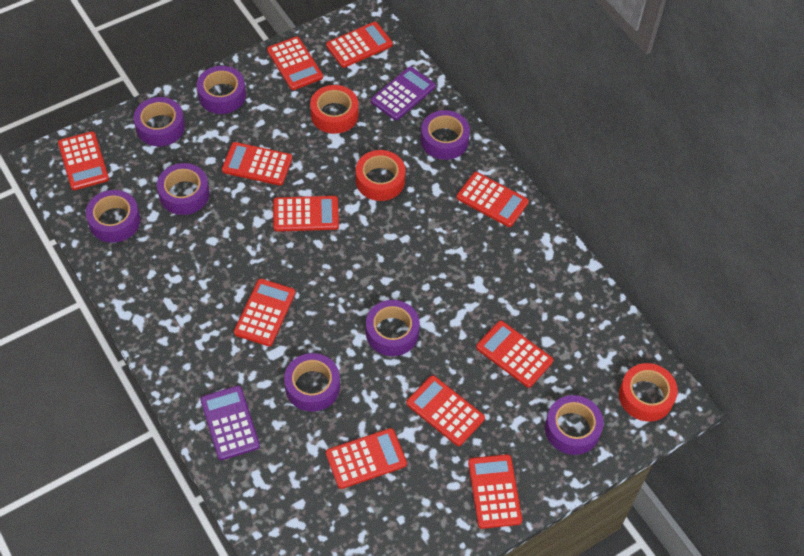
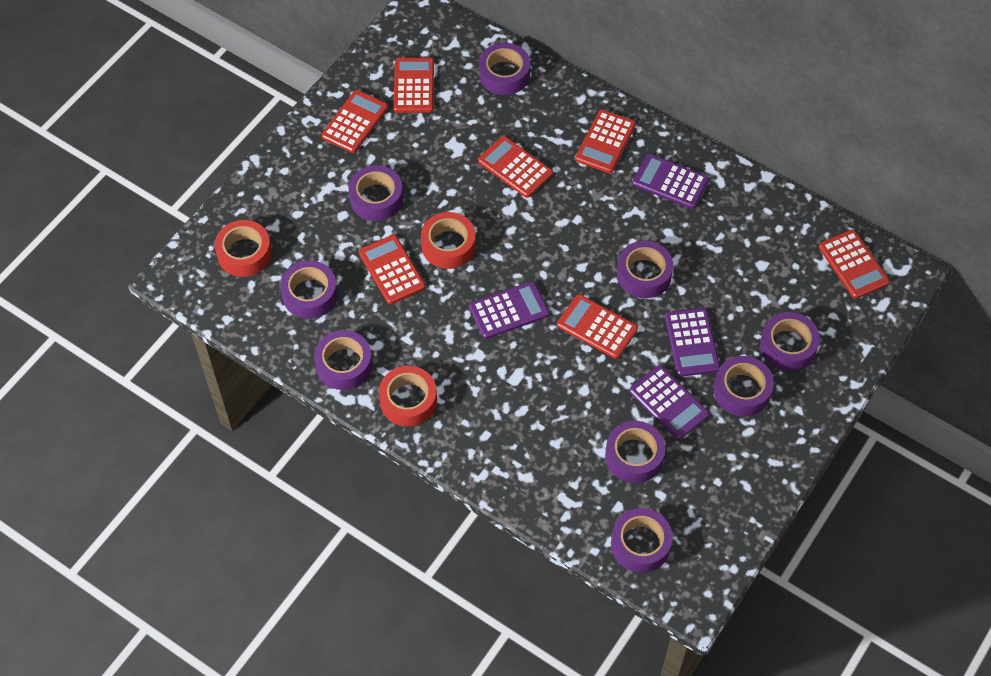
purple calculator: 2 -> 4
purple tape: 8 -> 9
red calculator: 11 -> 7

